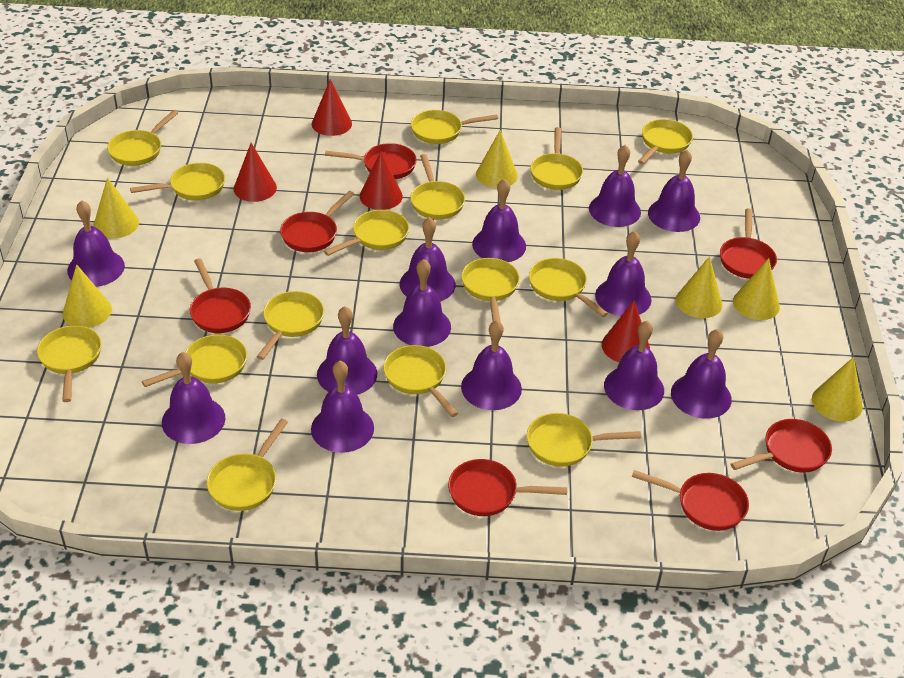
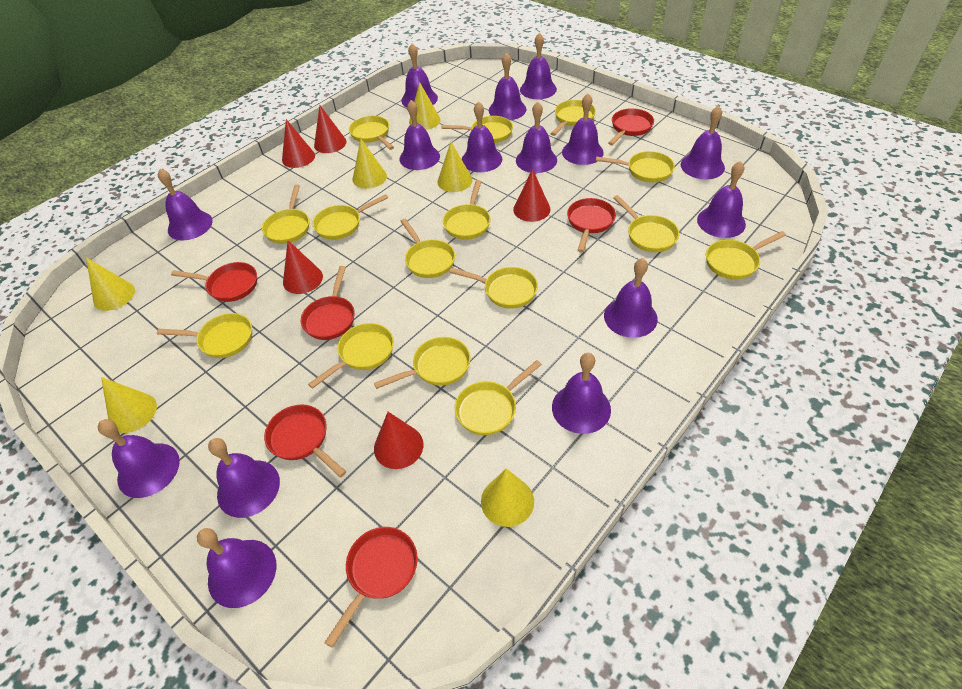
purple bell: 13 -> 15
red cone: 4 -> 5
red pan: 7 -> 6

